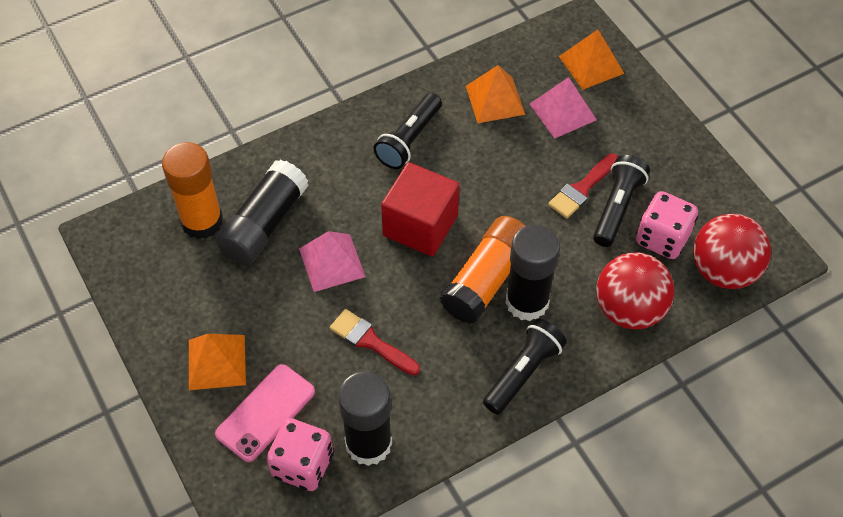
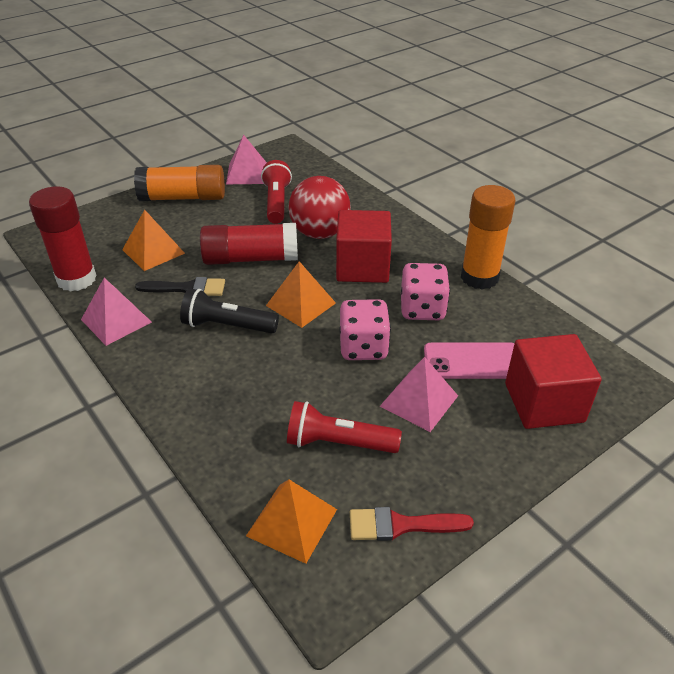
black brush: 0 -> 1
black flashlight: 3 -> 1
black glue stick: 3 -> 0
pink pyramid: 2 -> 3
red ball: 2 -> 1
red brush: 2 -> 1
red cube: 1 -> 2
red flashlight: 0 -> 2
red glue stick: 0 -> 2

